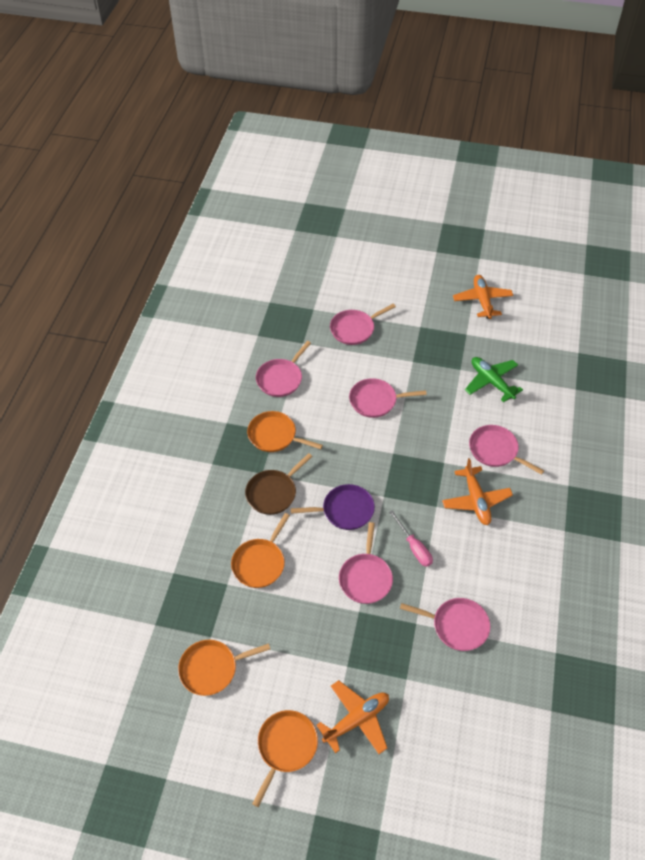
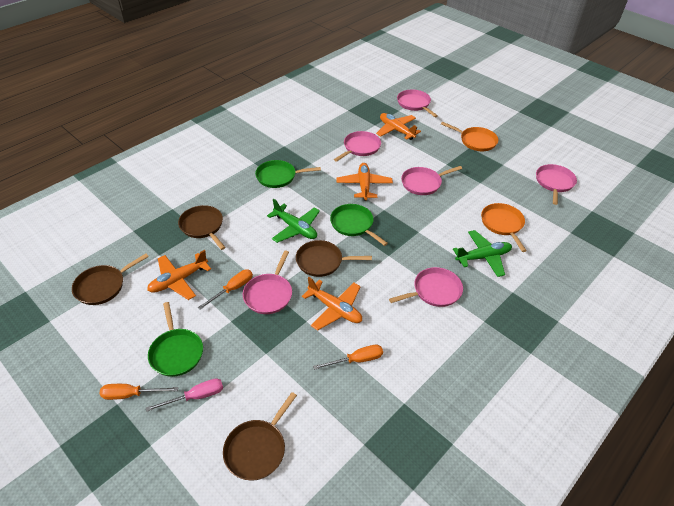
brown pan: 1 -> 4
green pan: 0 -> 3
green plane: 1 -> 2
orange pan: 4 -> 2
orange plane: 3 -> 4
orange screwdriver: 0 -> 3
purple pan: 1 -> 0

